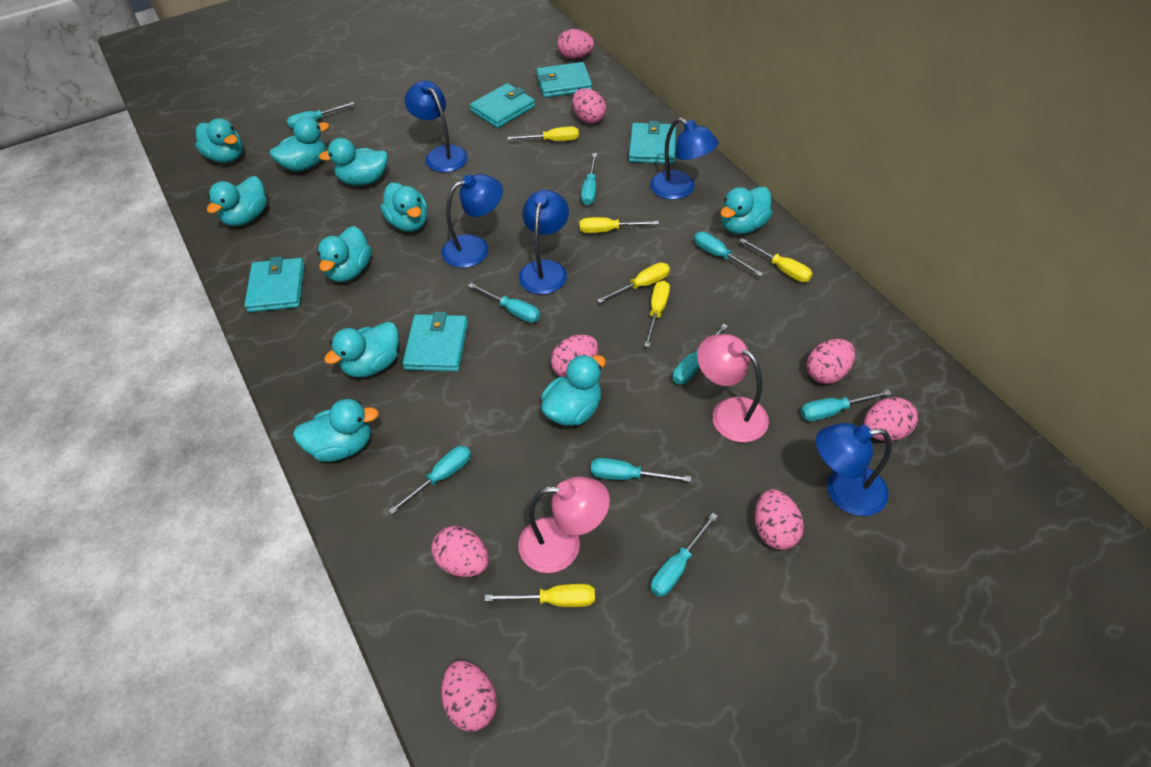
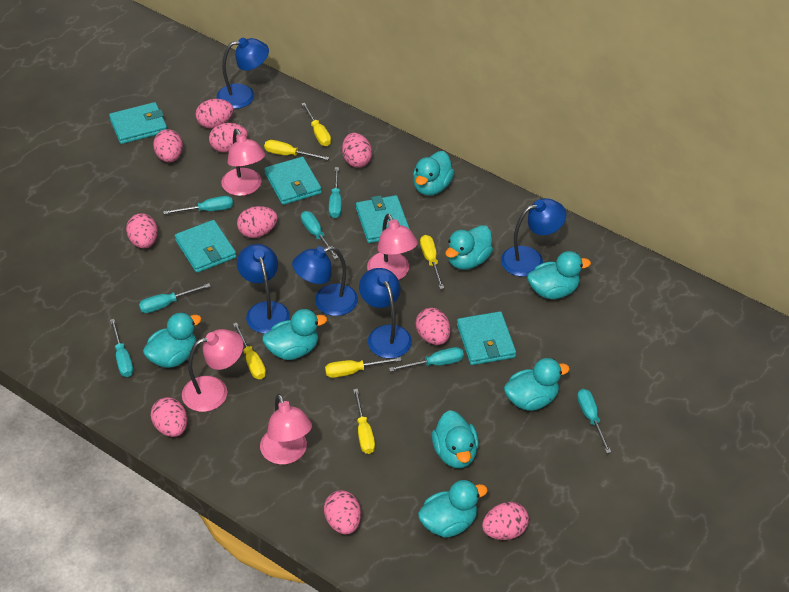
pink egg: 8 -> 10
pink lamp: 2 -> 4
turquoise duck: 10 -> 8
turquoise screwdriver: 9 -> 7

